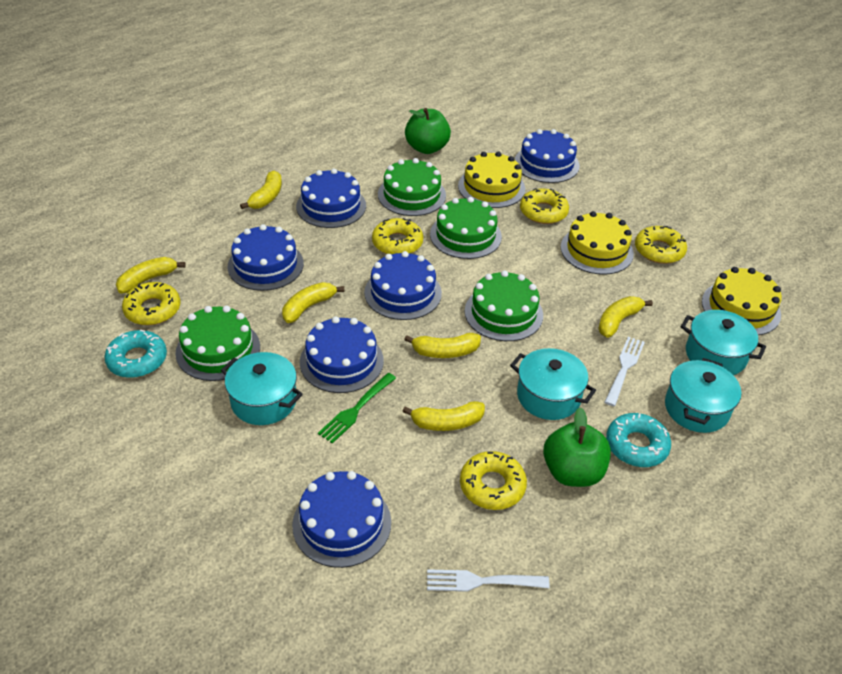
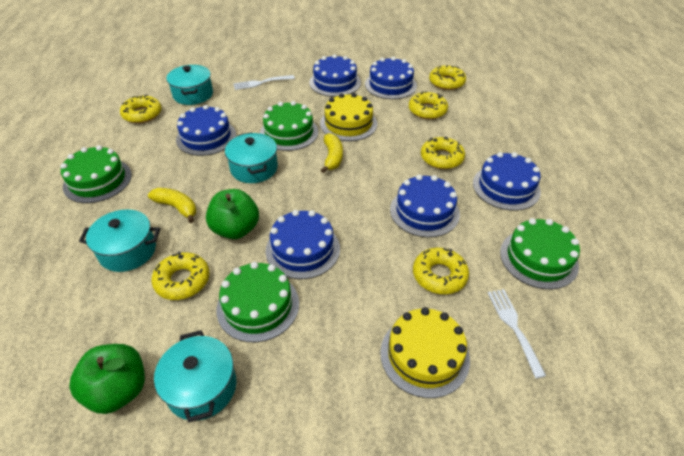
green fork: 1 -> 0
turquoise donut: 2 -> 0
yellow banana: 6 -> 2
yellow cake: 3 -> 2
yellow donut: 5 -> 6

